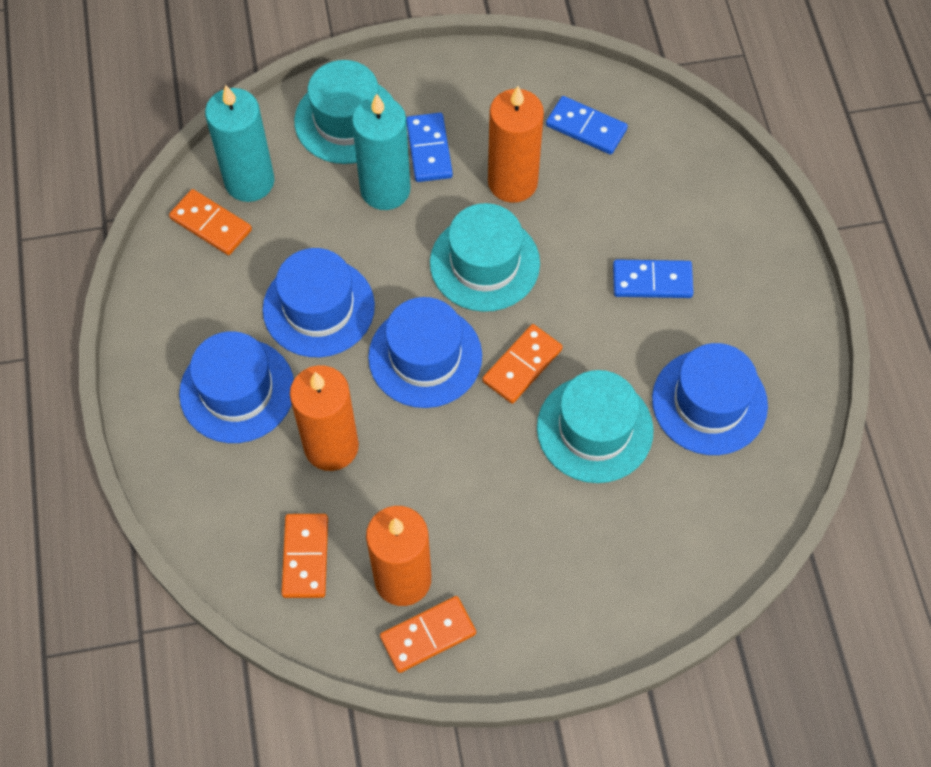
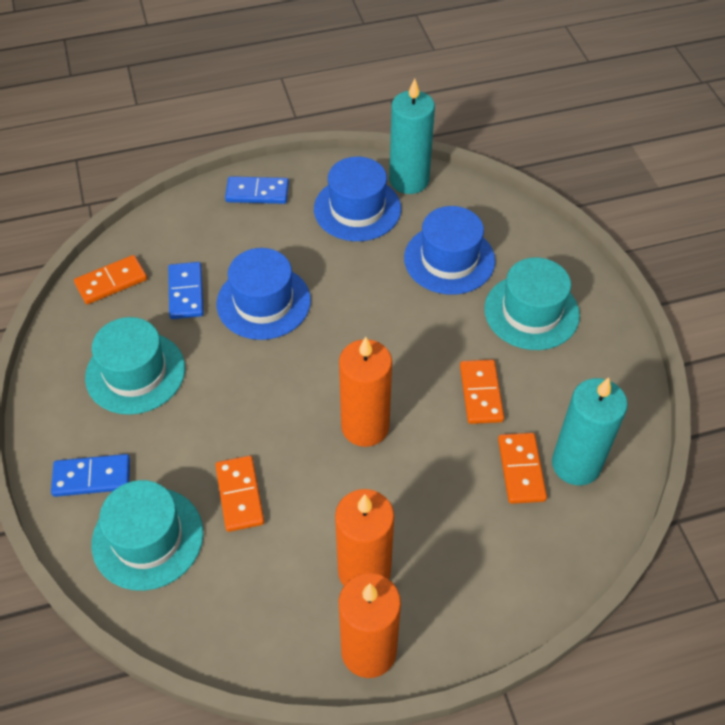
blue hat: 4 -> 3

